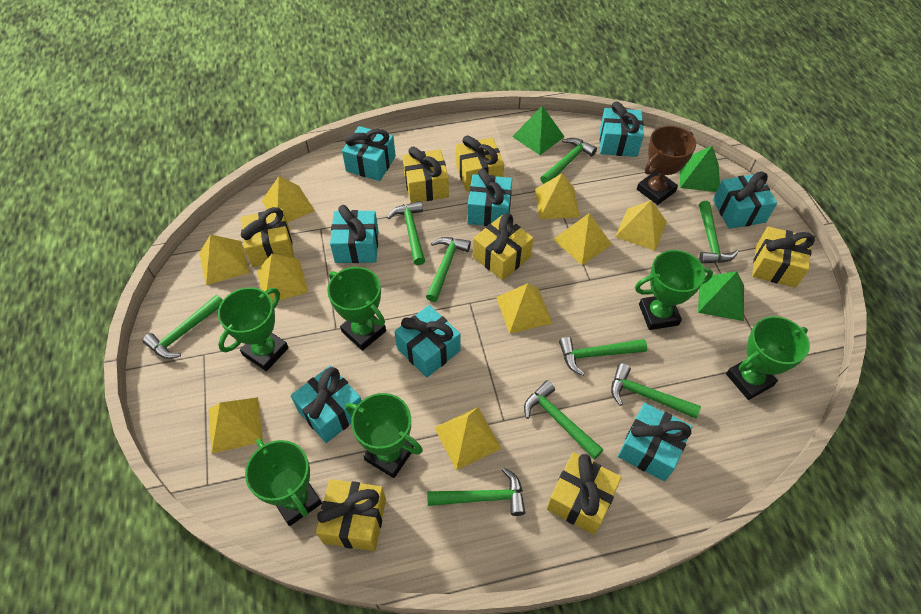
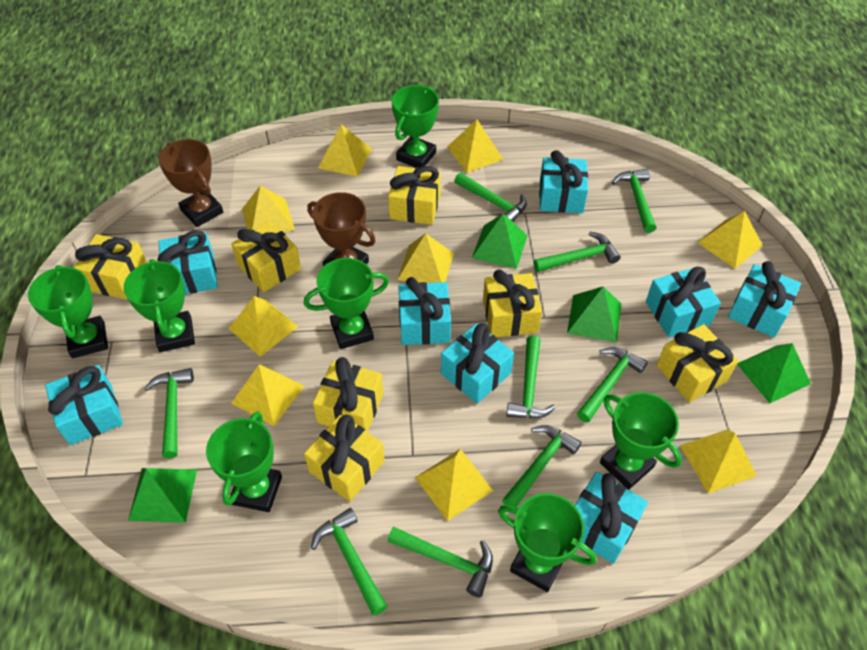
brown trophy: 1 -> 2
green pyramid: 3 -> 4
green trophy: 6 -> 7

